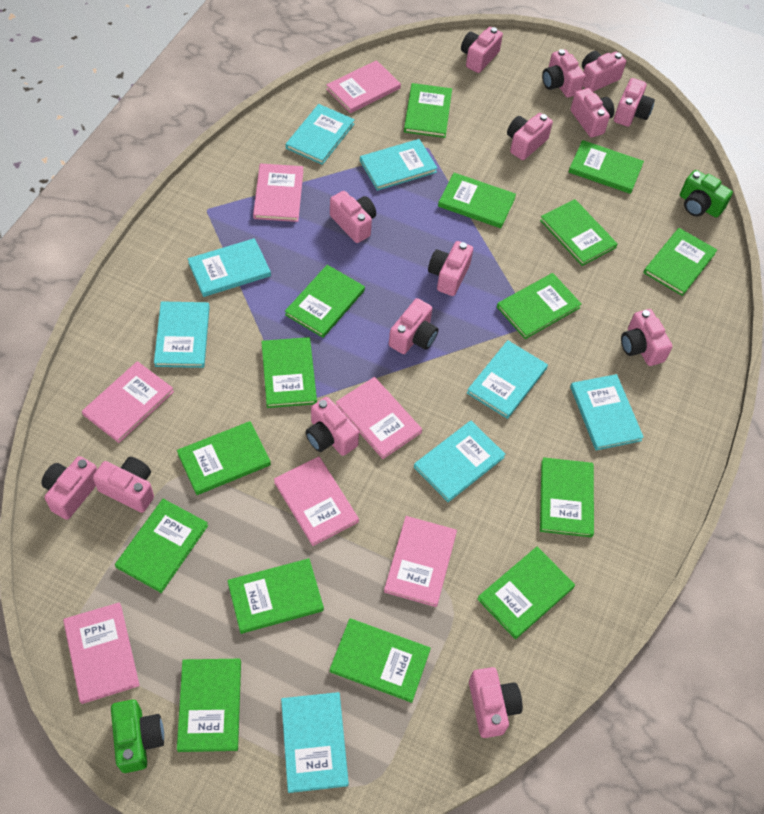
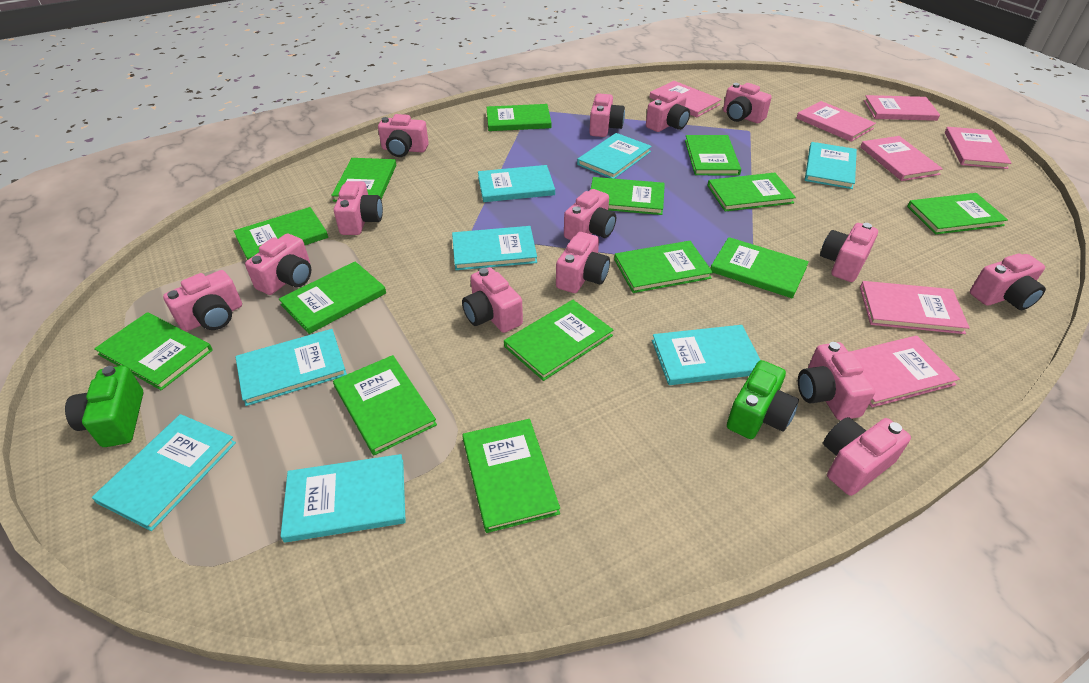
green book: 15 -> 14

